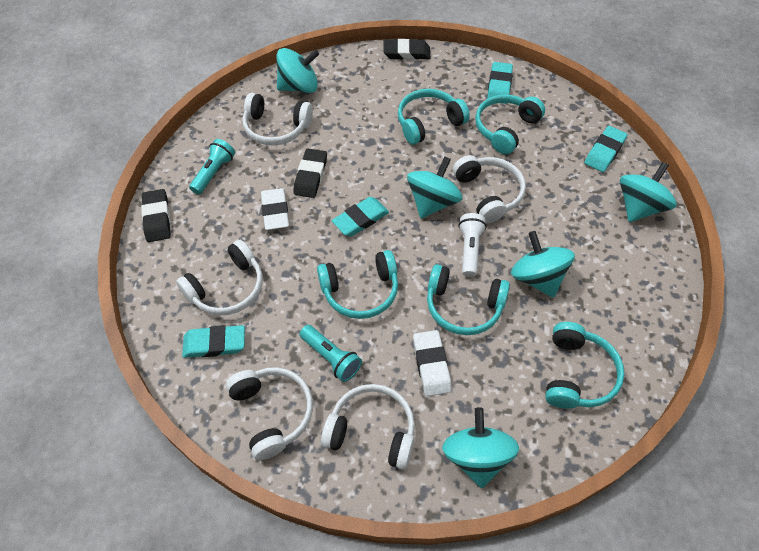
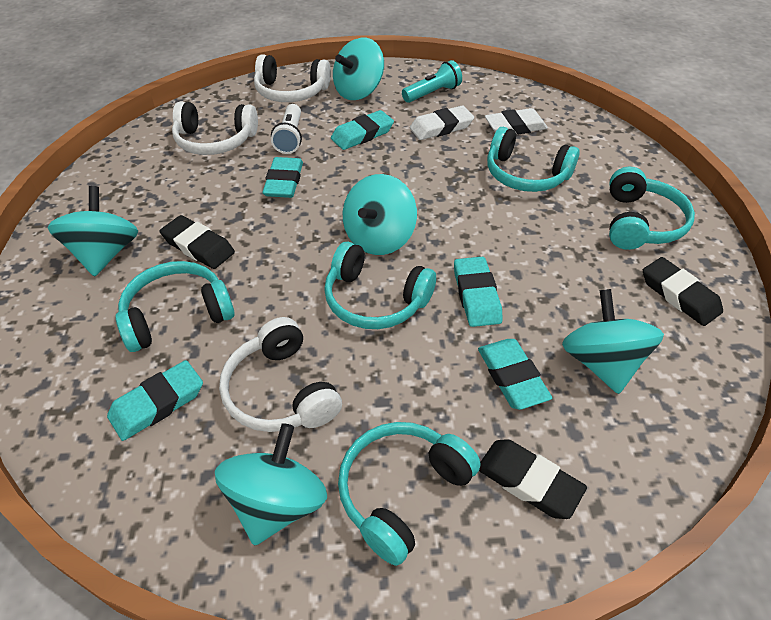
turquoise eraser: 4 -> 5
turquoise flashlight: 2 -> 1
white headphones: 5 -> 3

